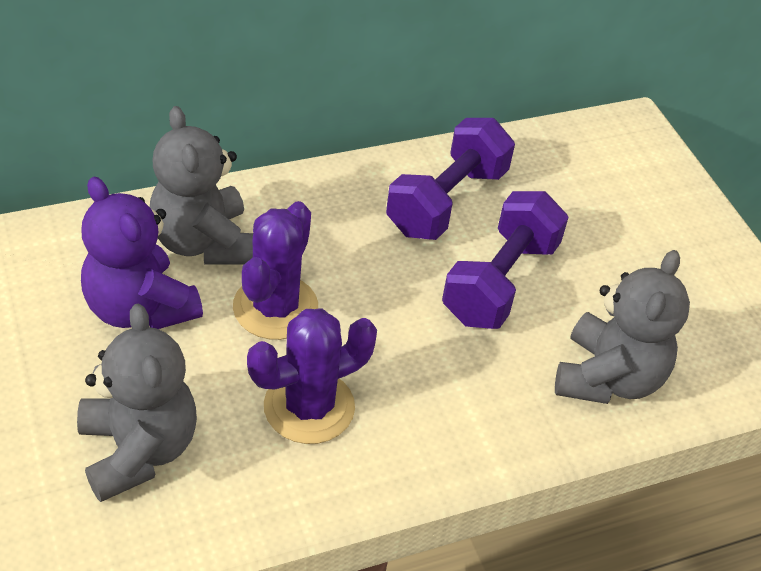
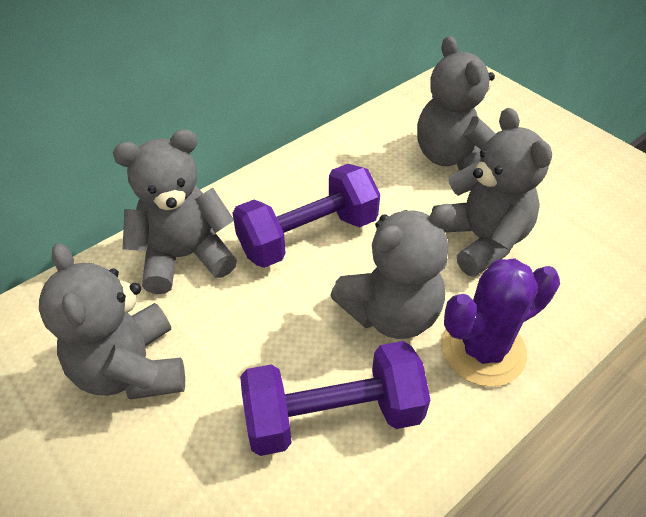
grey teddy bear: 3 -> 5
purple cactus: 2 -> 1
purple teddy bear: 1 -> 0

